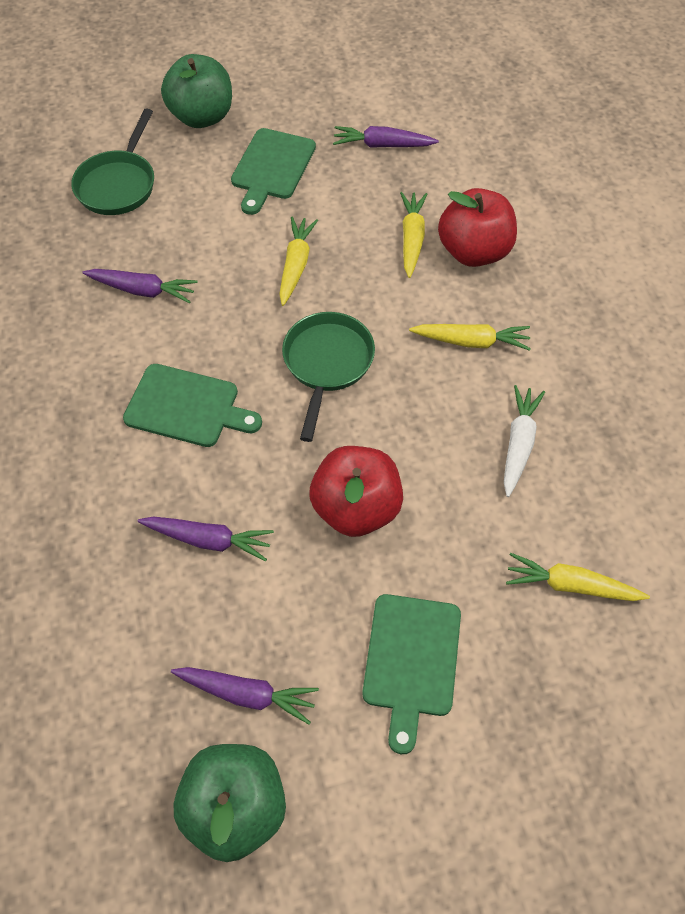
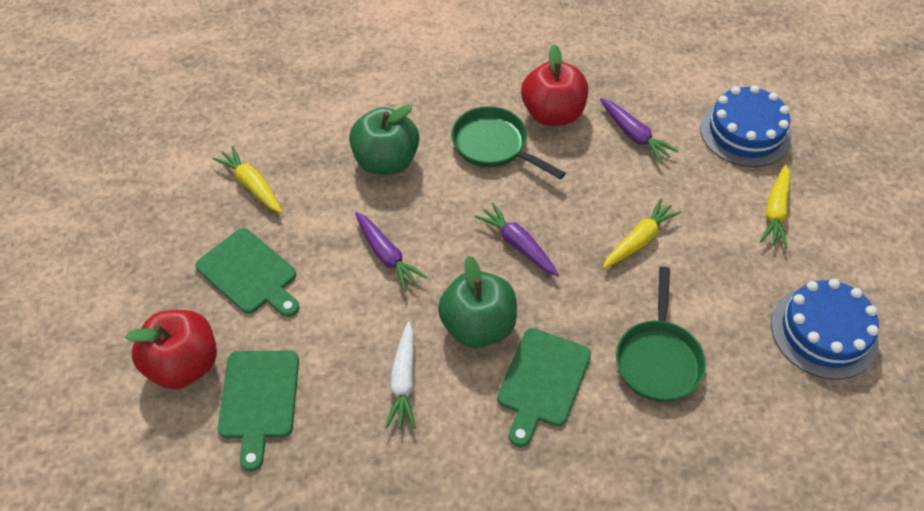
blue cake: 0 -> 2
purple carrot: 4 -> 3
yellow carrot: 4 -> 3

